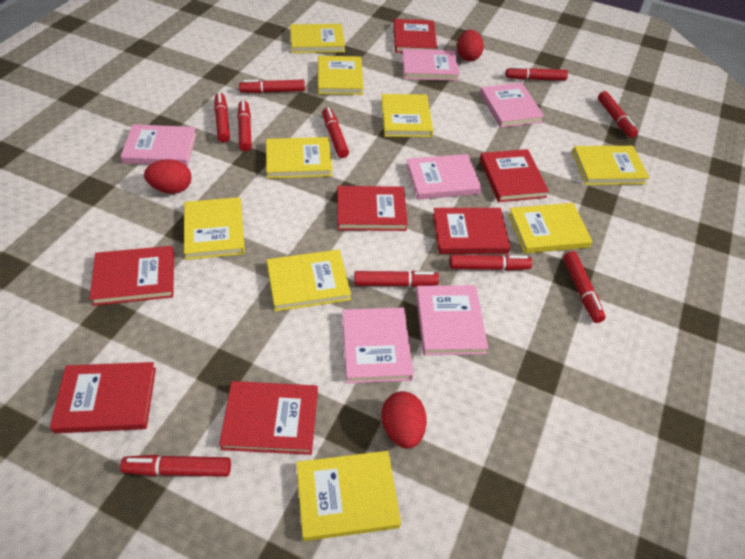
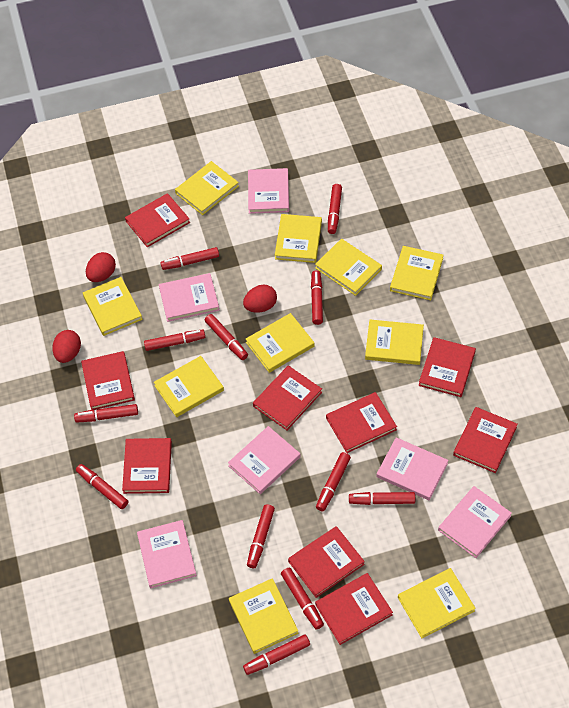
red book: 7 -> 9
red marker: 10 -> 12
yellow book: 9 -> 10

